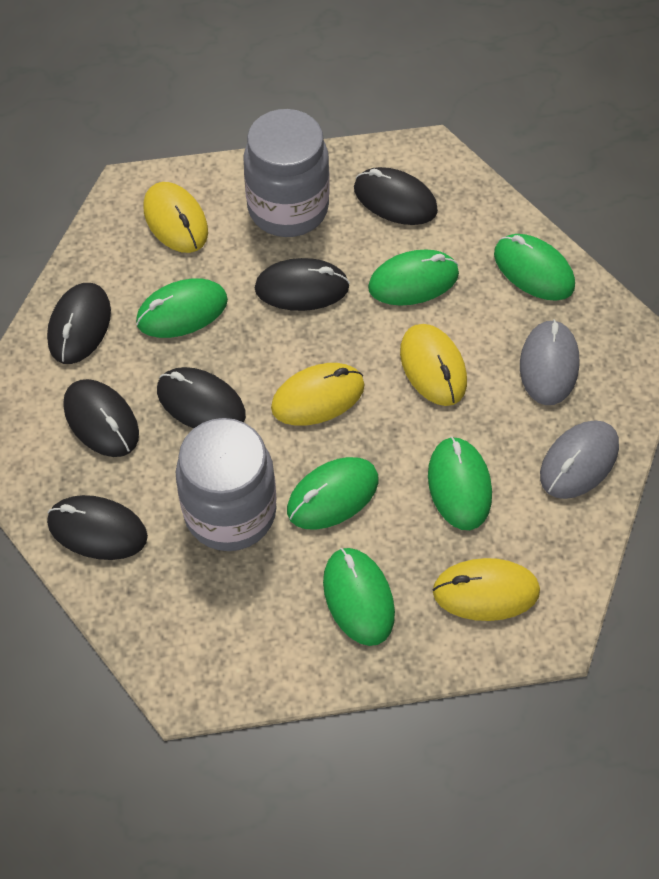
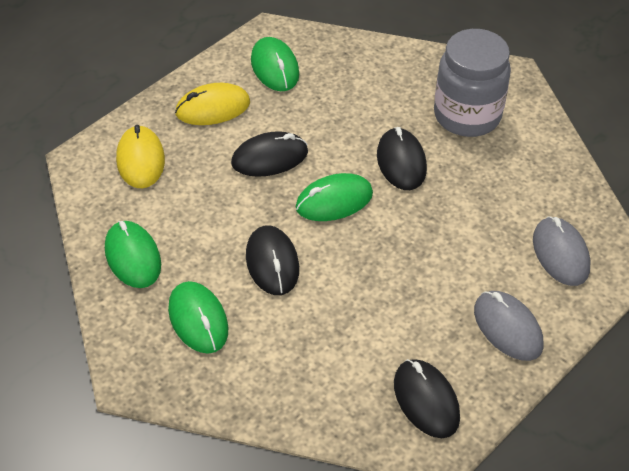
black mouse: 6 -> 4
green mouse: 6 -> 4
grey jar: 2 -> 1
yellow mouse: 4 -> 2

